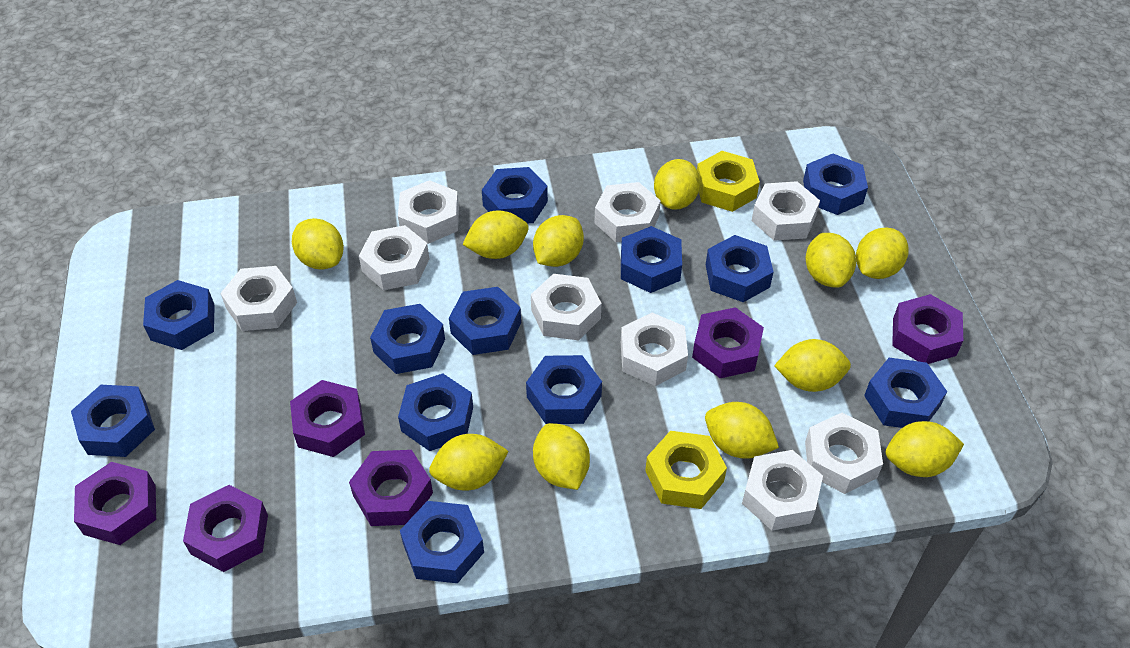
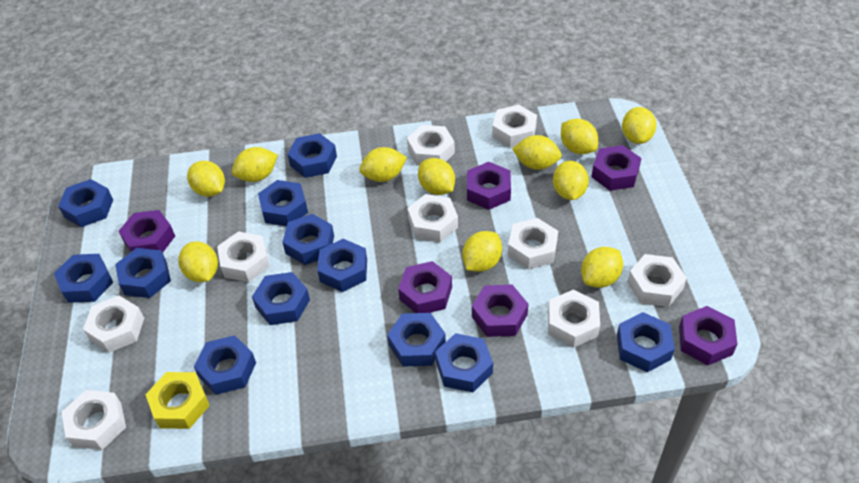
yellow nut: 2 -> 1

